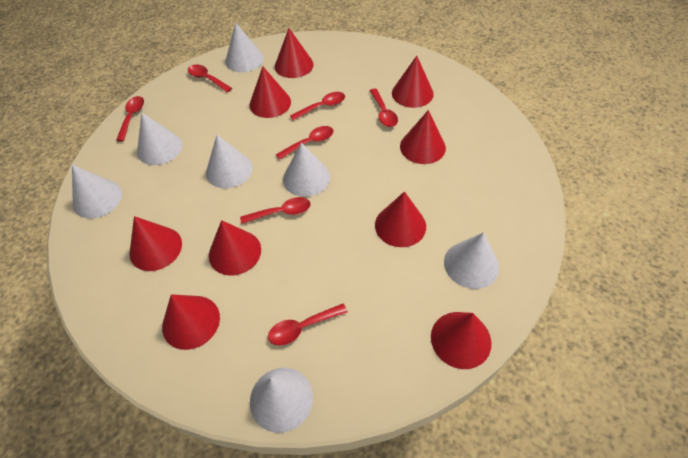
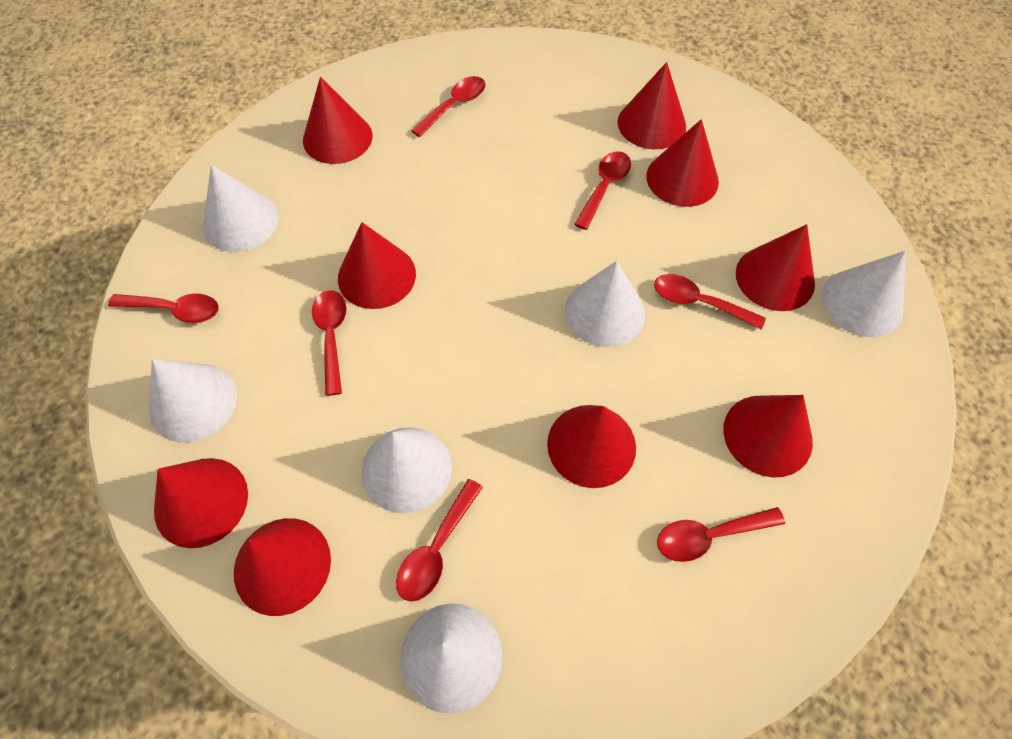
white cone: 7 -> 6

